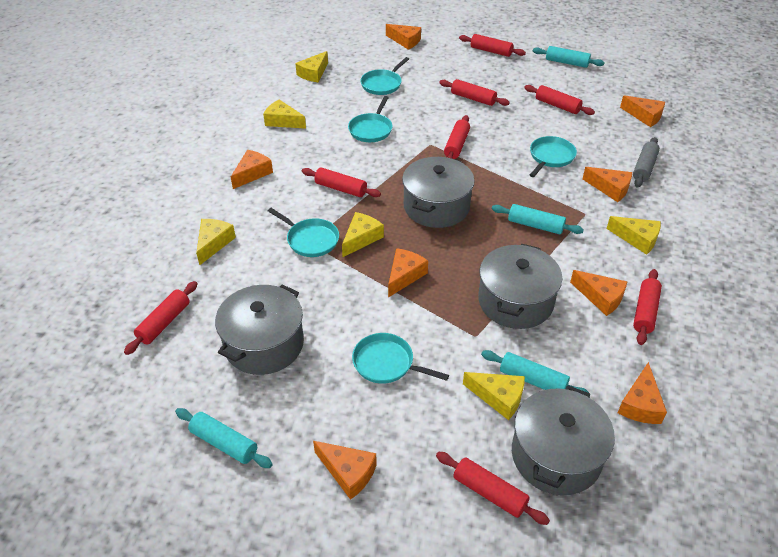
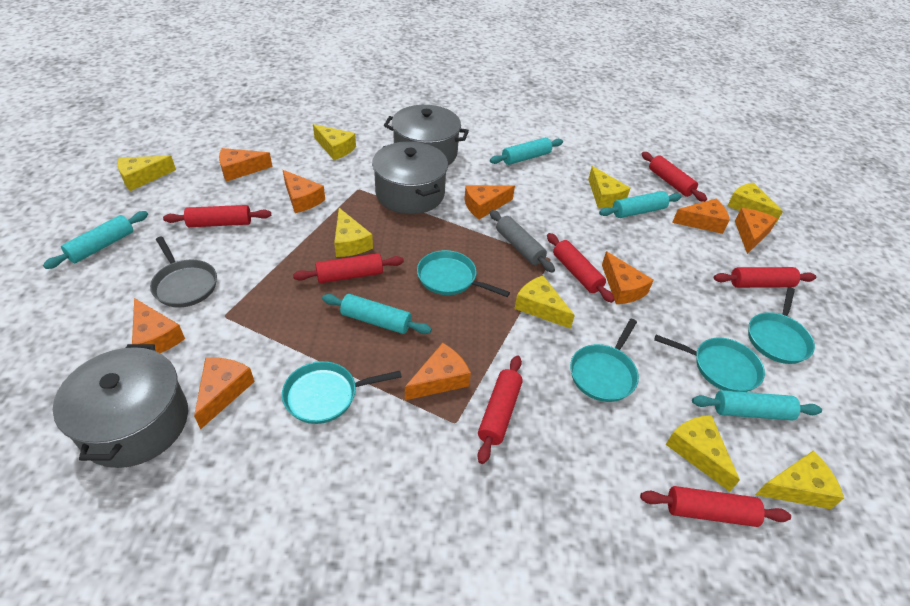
grey pan: 0 -> 1
grey pot: 4 -> 3
orange cheese: 8 -> 9
red rolling pin: 8 -> 7
turquoise rolling pin: 4 -> 5
yellow cheese: 6 -> 8

